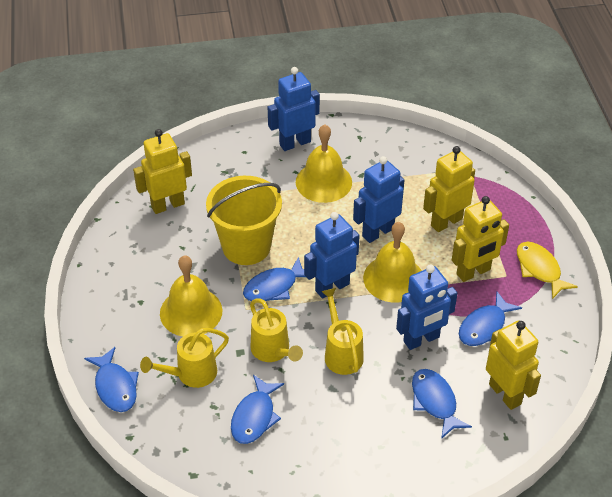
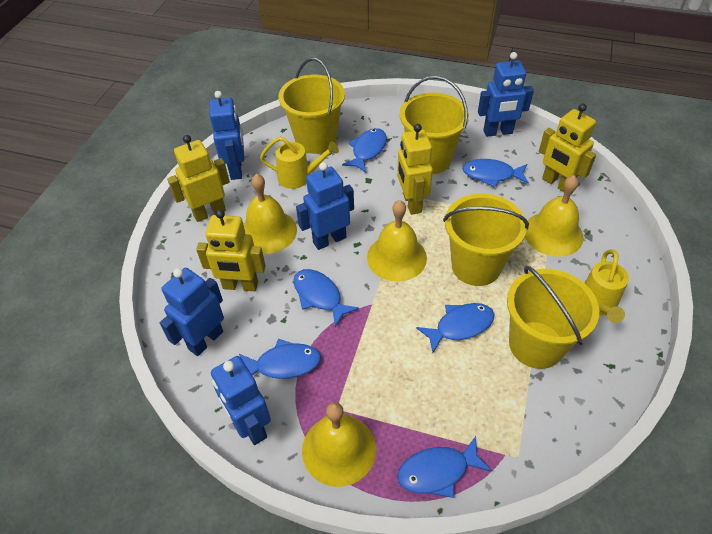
blue fish: 5 -> 6
blue robot: 4 -> 5
yellow bell: 3 -> 4
yellow bucket: 1 -> 4
yellow fish: 1 -> 0
yellow watering can: 3 -> 2

